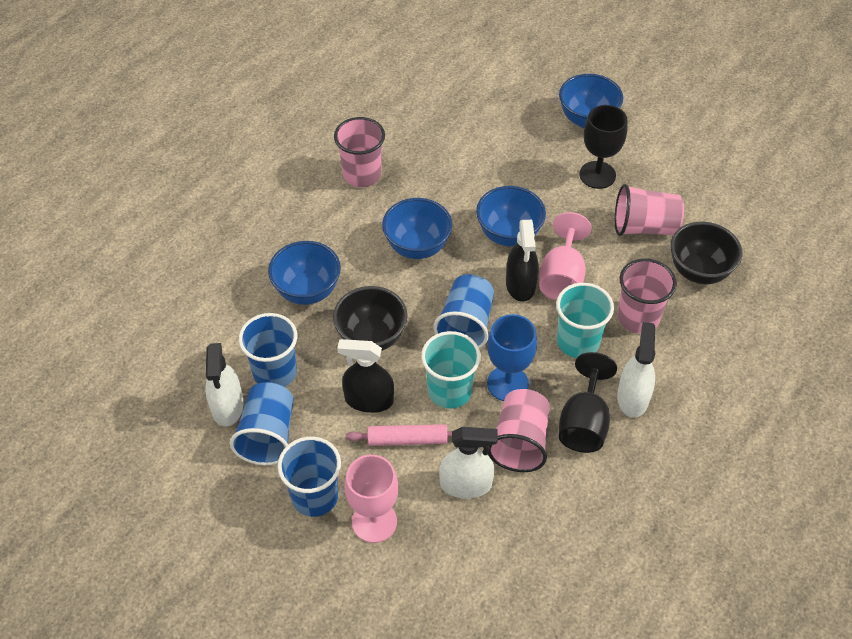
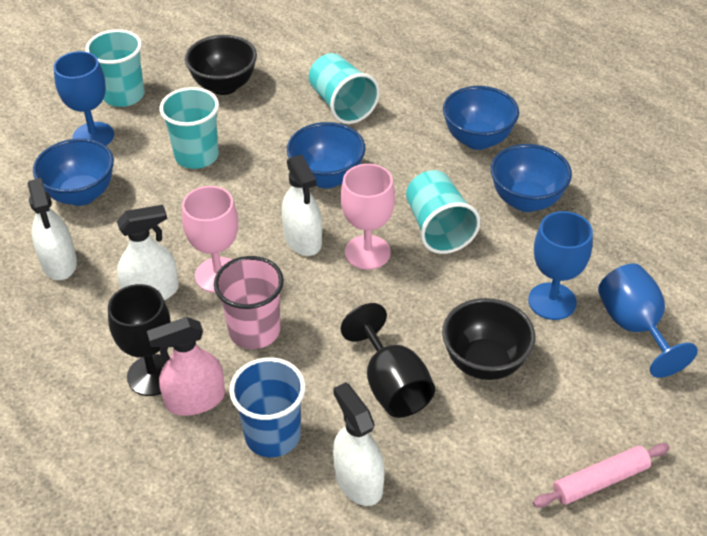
black spray bottle: 2 -> 0
blue cup: 4 -> 1
blue goblet: 1 -> 3
pink cup: 4 -> 1
pink spray bottle: 0 -> 1
turquoise cup: 2 -> 4
white spray bottle: 3 -> 4

